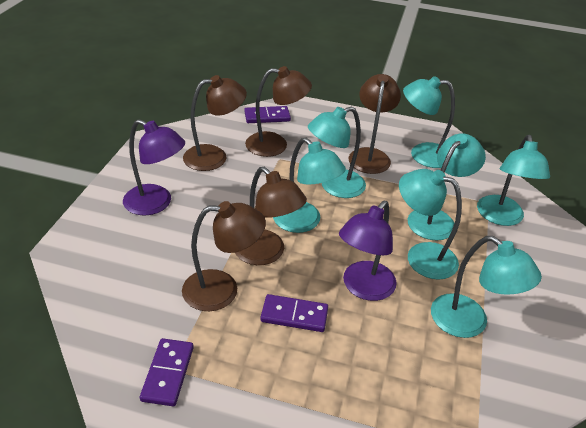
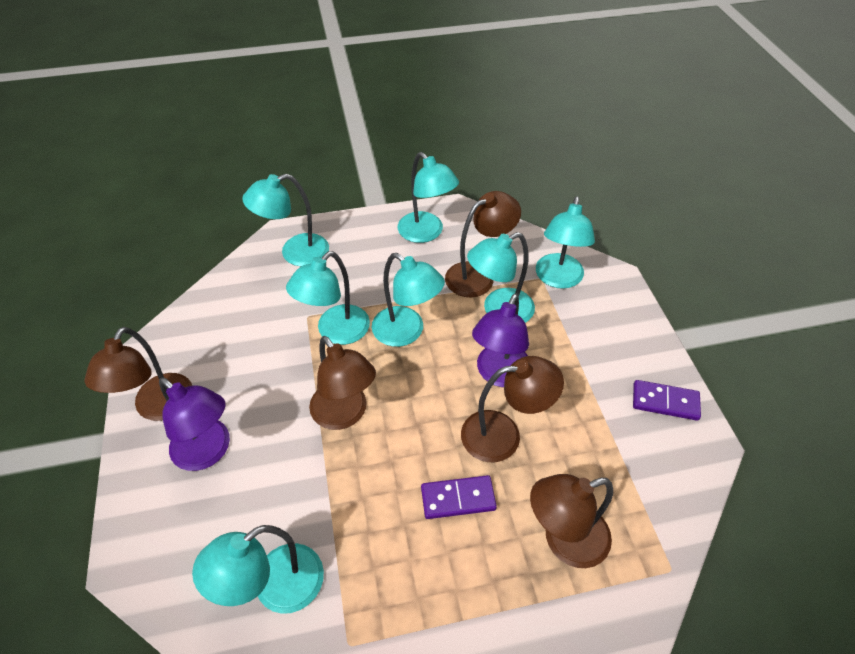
purple domino: 3 -> 2

